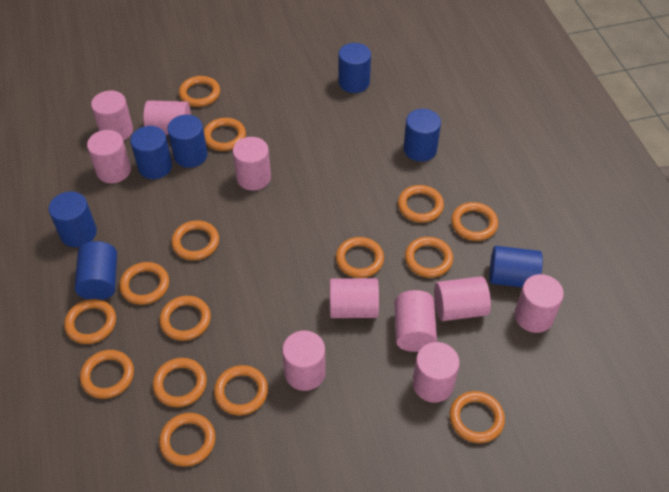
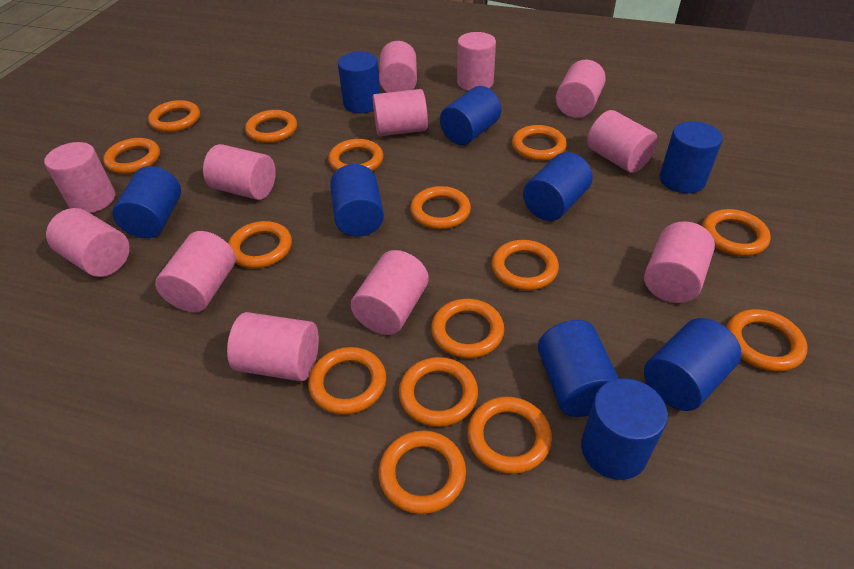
blue cylinder: 7 -> 9
pink cylinder: 10 -> 12

